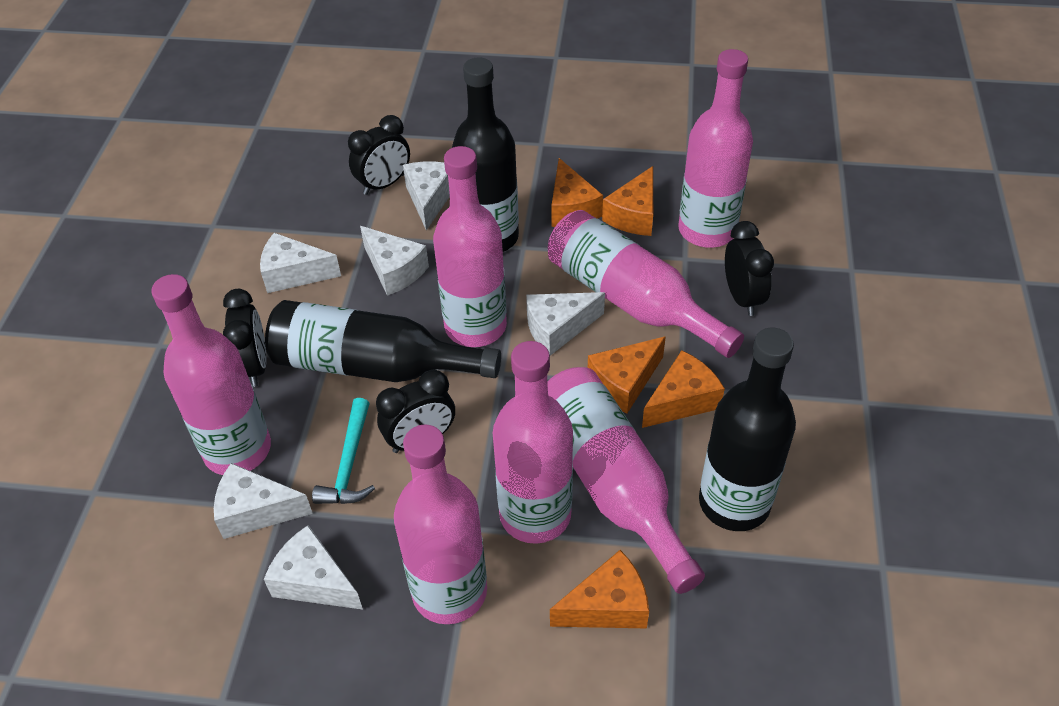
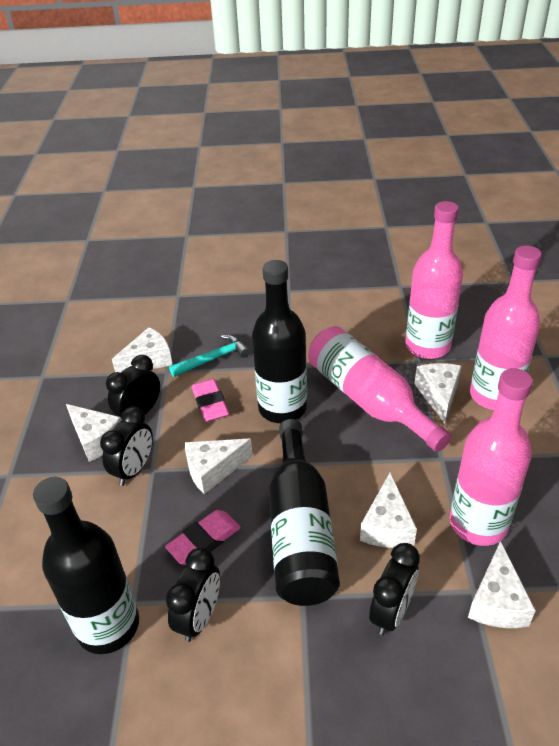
orange cheese: 5 -> 0
pink bottle: 7 -> 4
pink eraser: 0 -> 2

